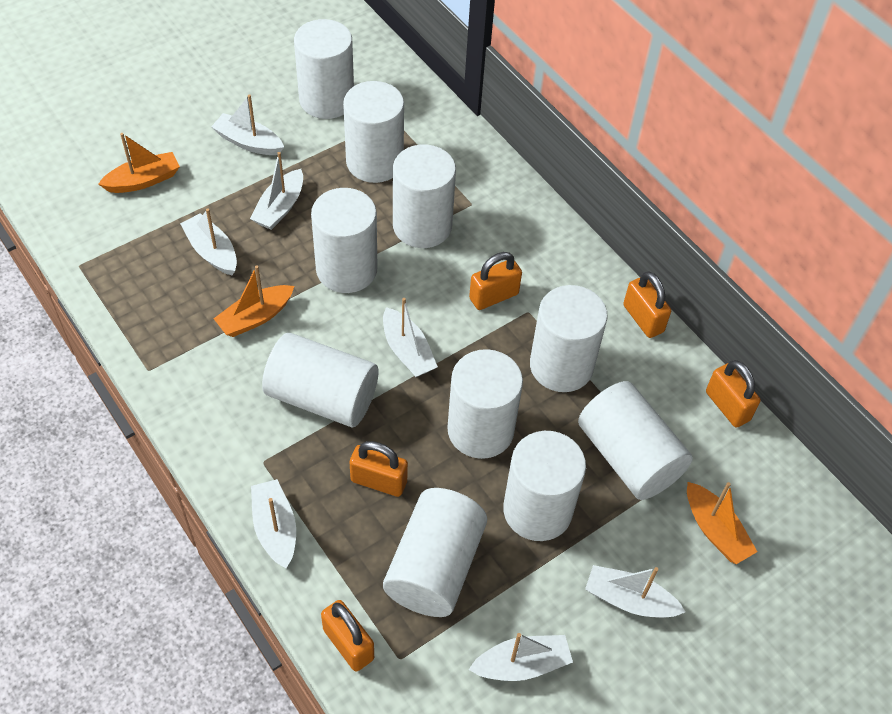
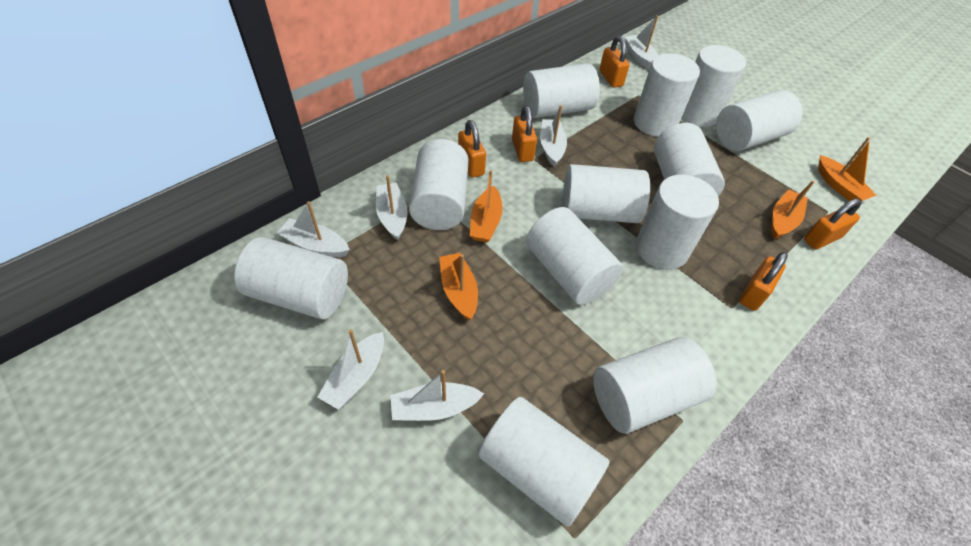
orange boat: 3 -> 4
white boat: 7 -> 6
white cylinder: 10 -> 12

